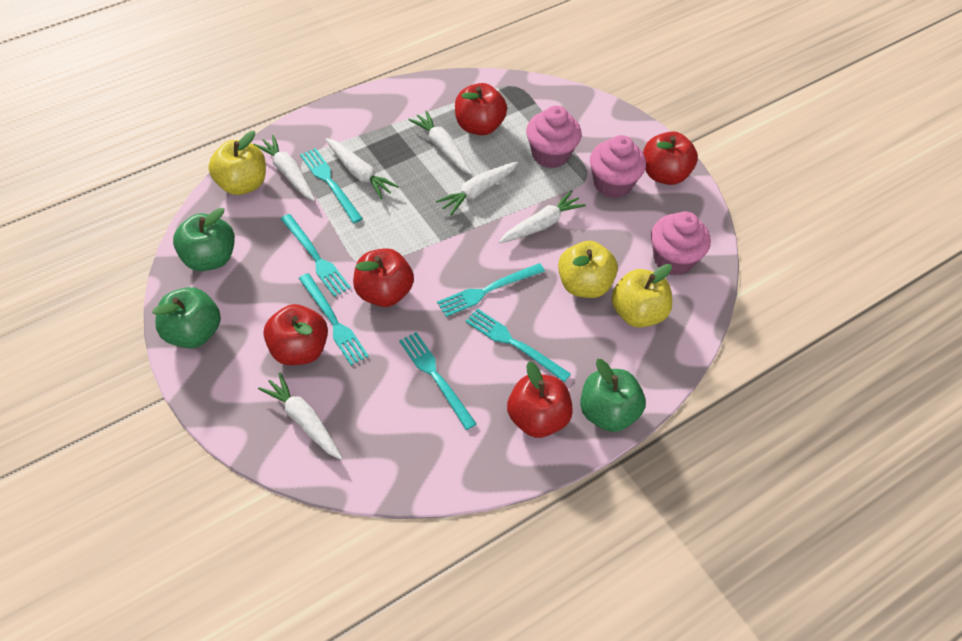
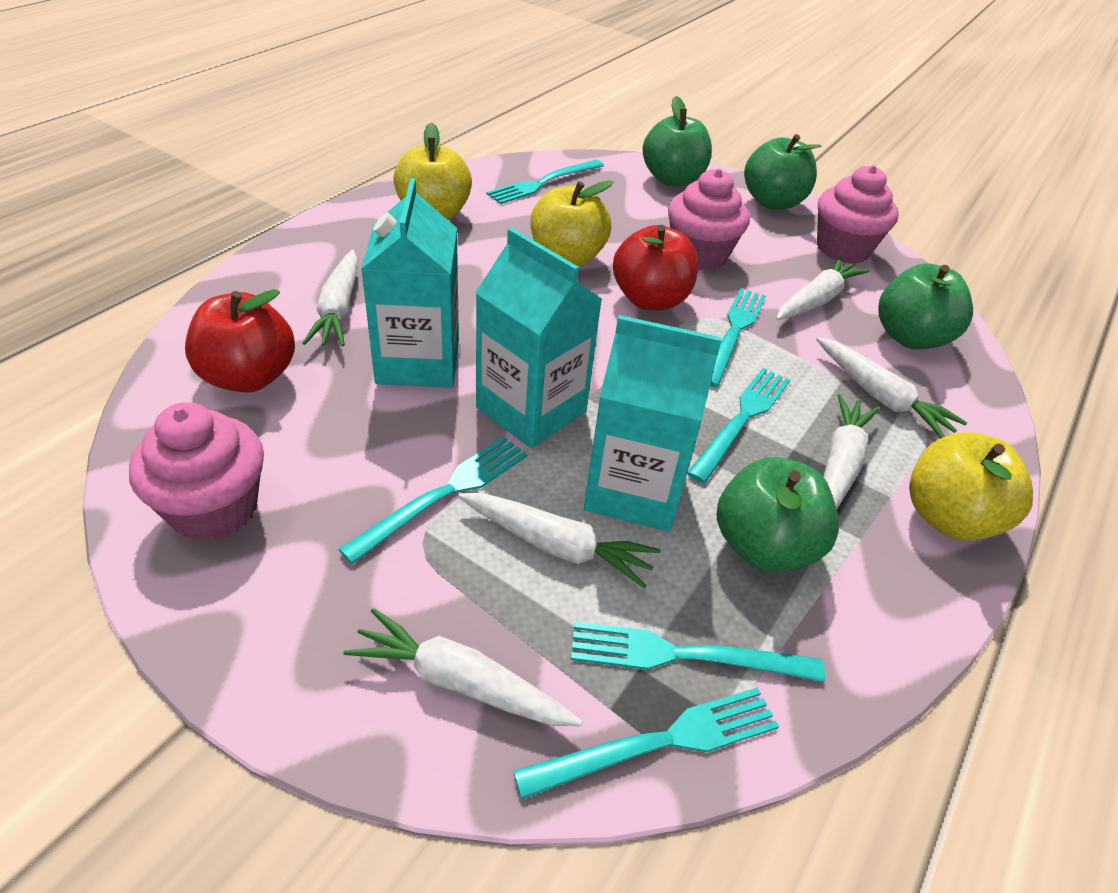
green apple: 3 -> 4
red apple: 5 -> 2
turquoise carton: 0 -> 3

